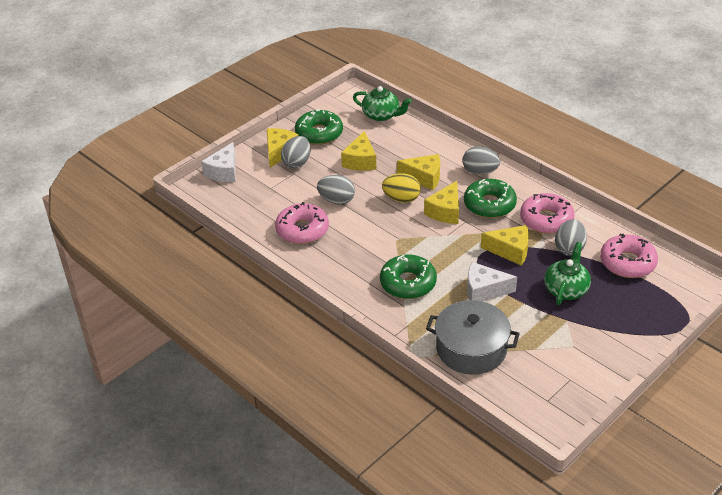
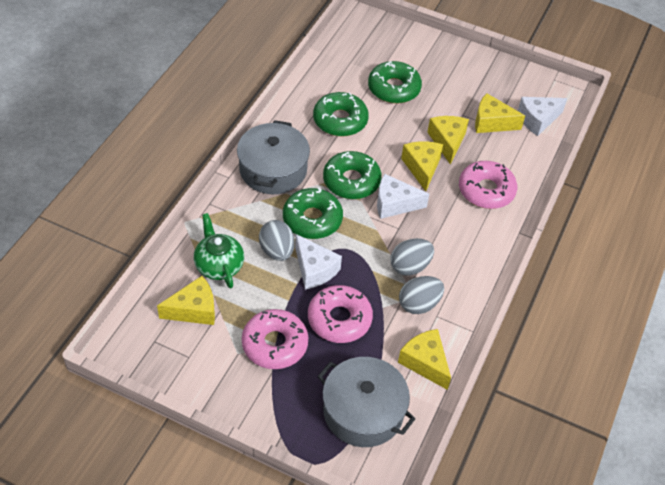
green donut: 3 -> 4
green teapot: 2 -> 1
grey egg: 4 -> 3
grey pot: 1 -> 2
white cheese: 2 -> 3
yellow egg: 1 -> 0

